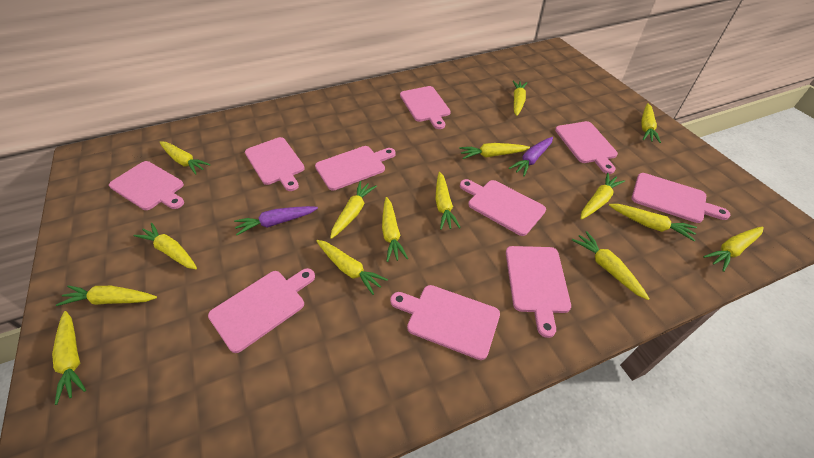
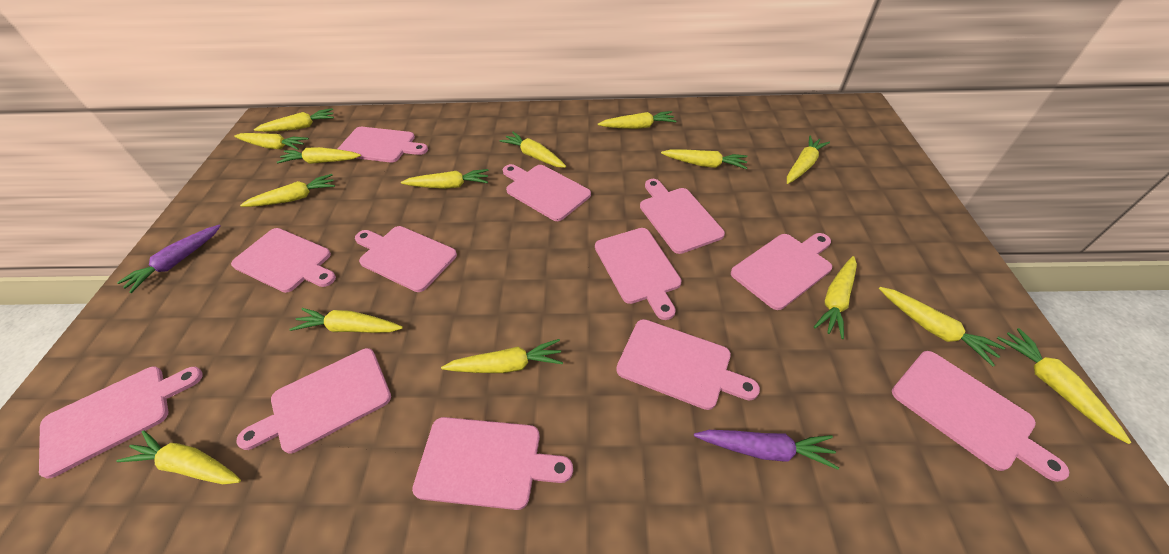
pink cutting board: 10 -> 12

